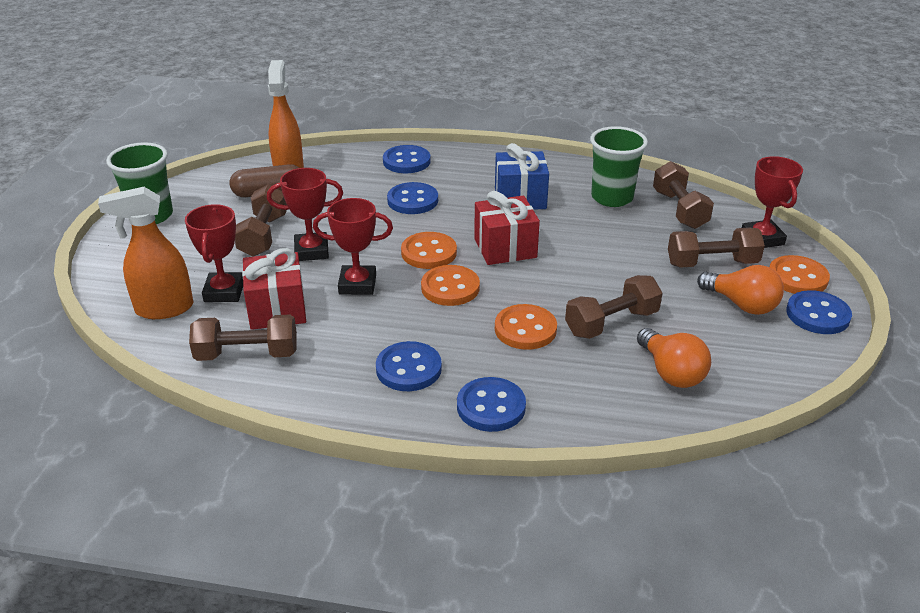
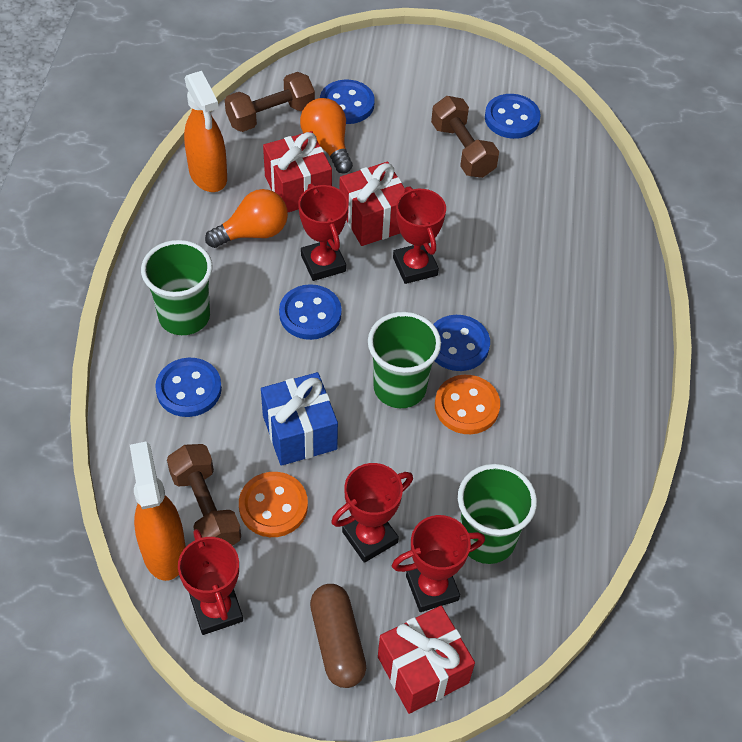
brown dumbbell: 5 -> 3
green cup: 2 -> 3
orange button: 4 -> 2
red gift: 2 -> 3
red trophy: 4 -> 5

